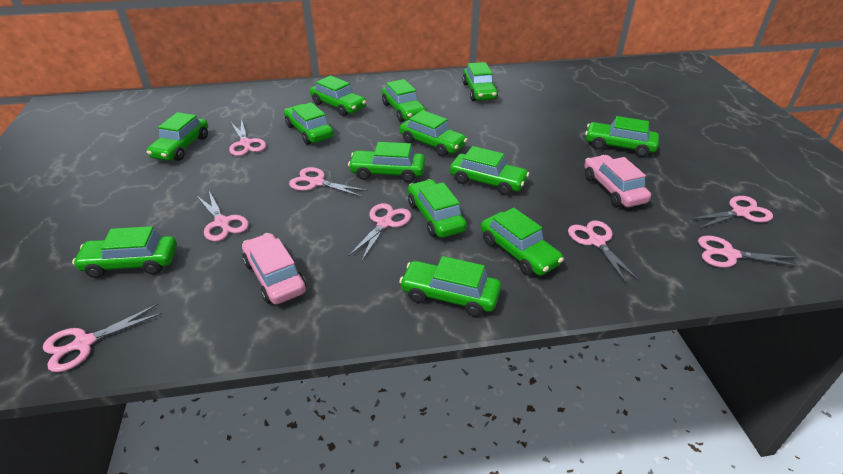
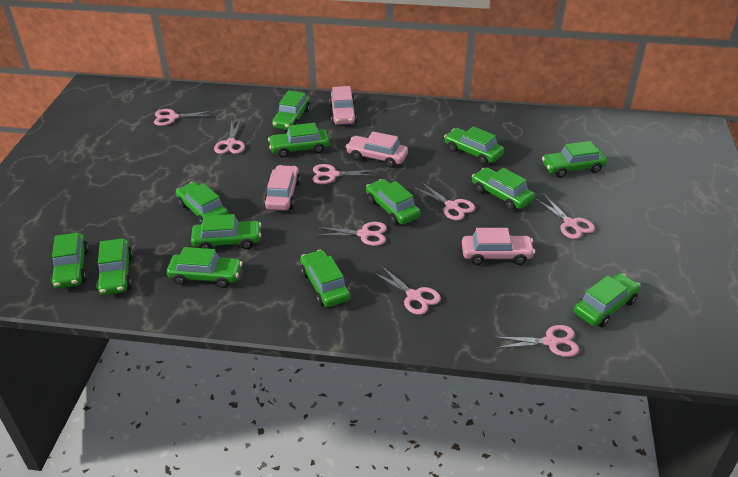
pink car: 2 -> 4

